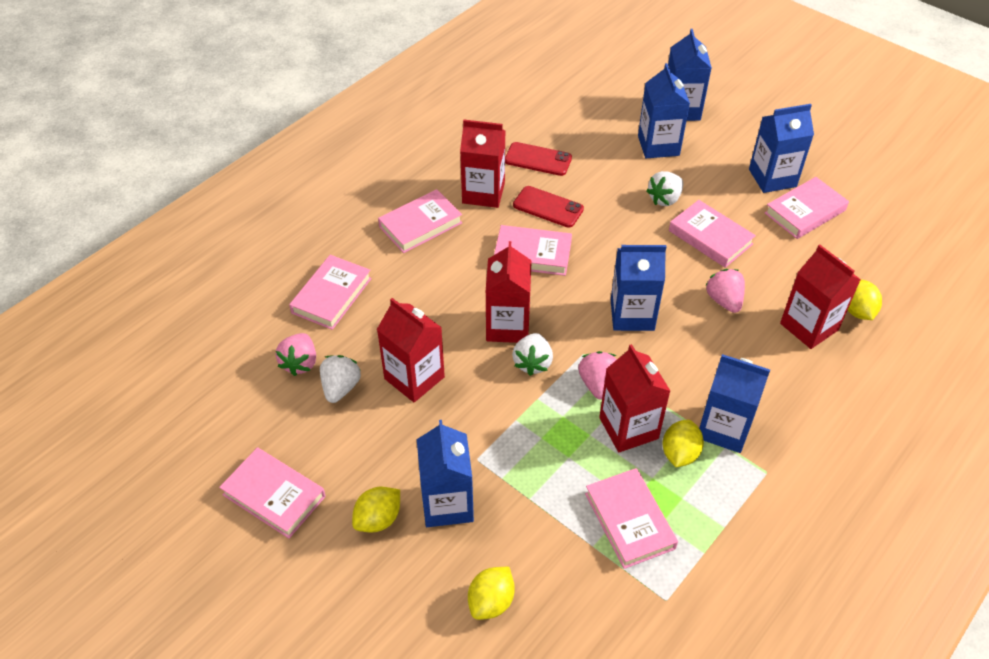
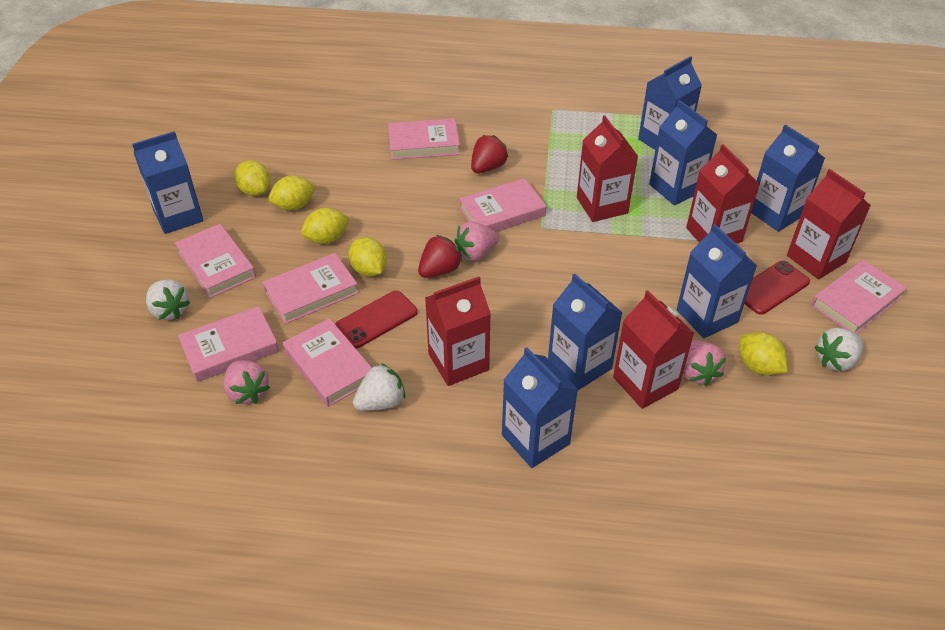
blue carton: 6 -> 7
red strawberry: 0 -> 2
yellow lemon: 4 -> 5

